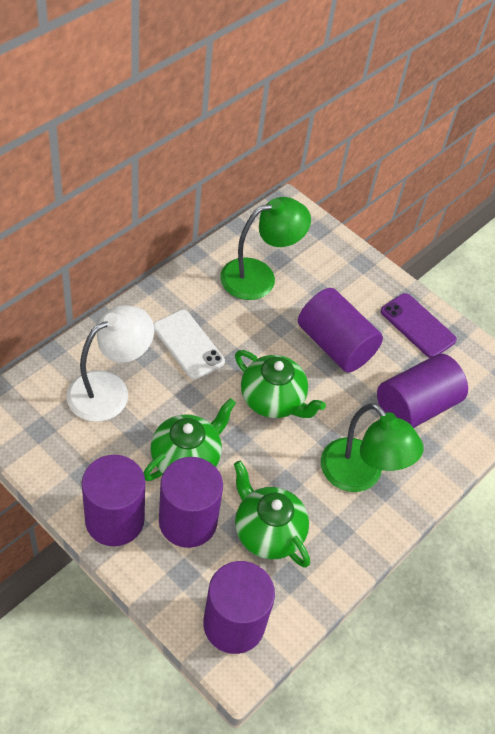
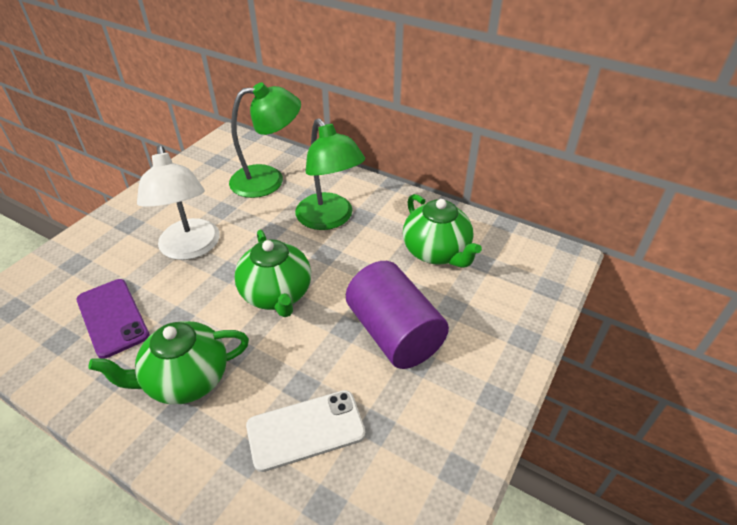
purple cylinder: 5 -> 1

